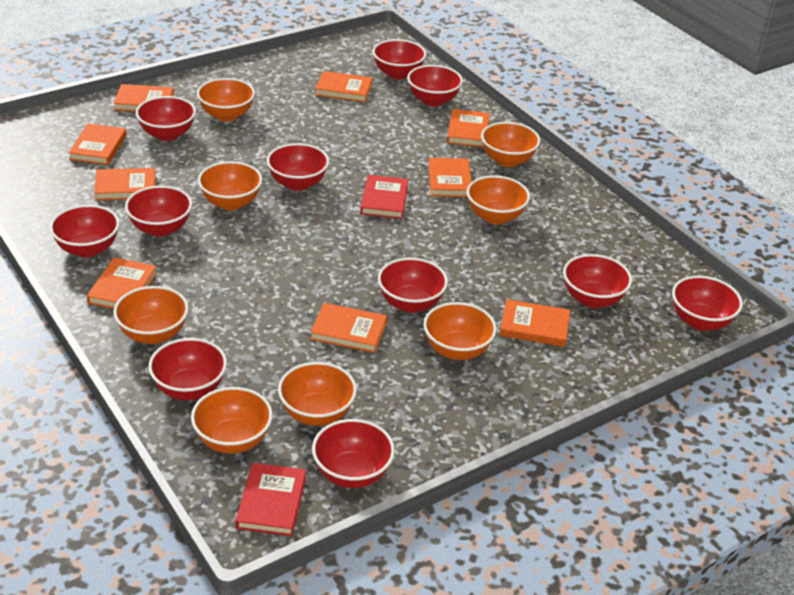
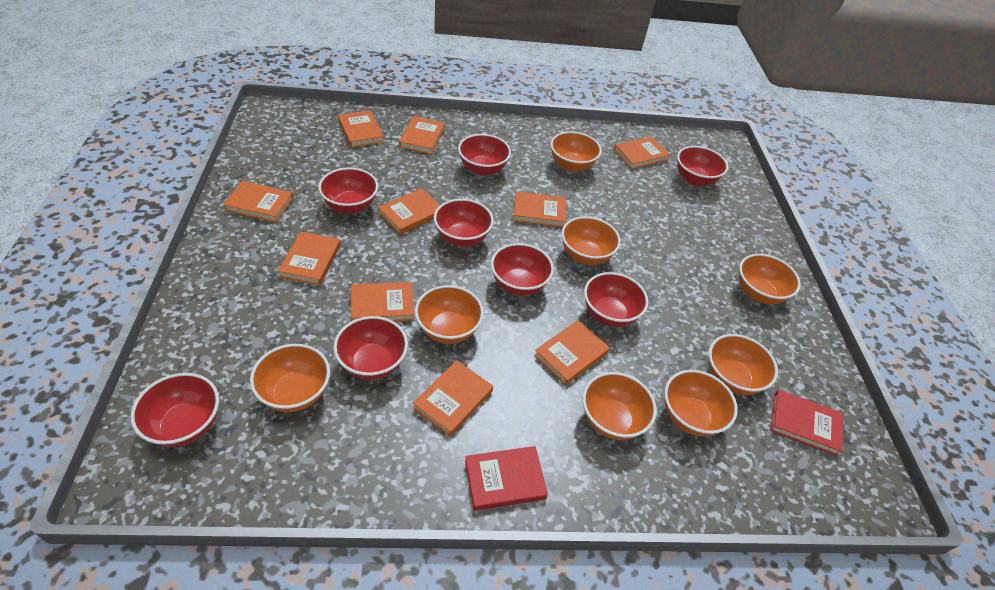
orange book: 9 -> 10
red bowl: 11 -> 8

